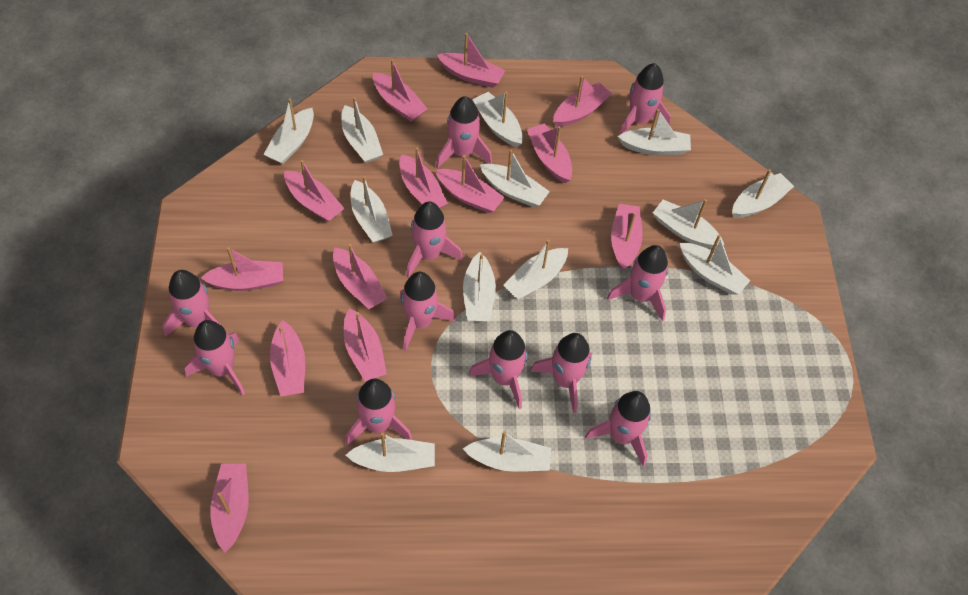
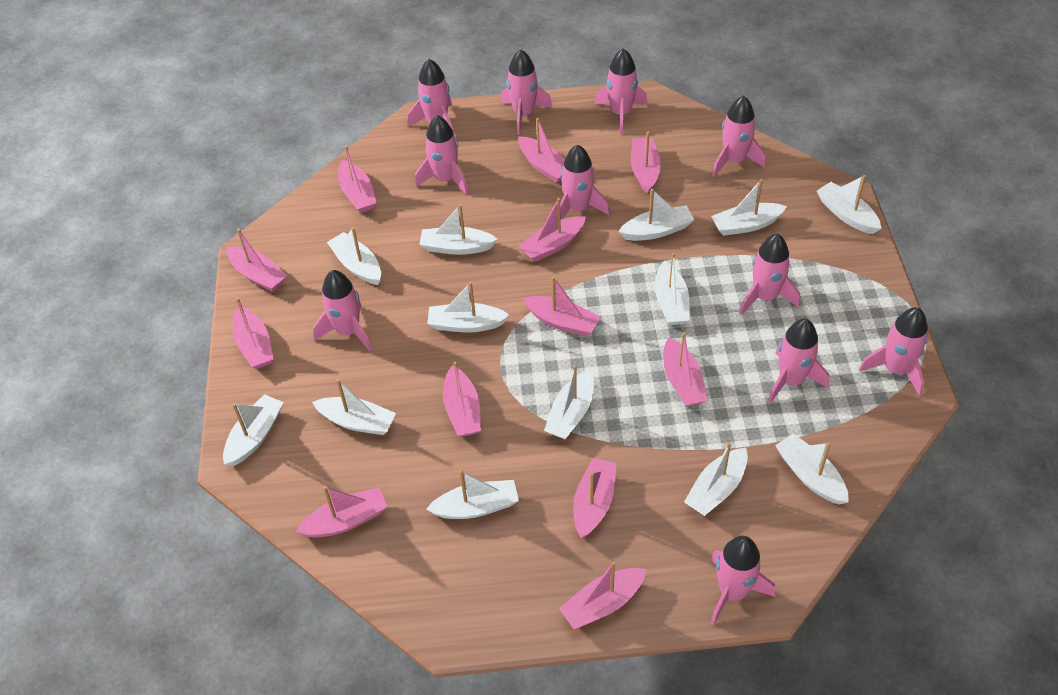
pink boat: 13 -> 12

